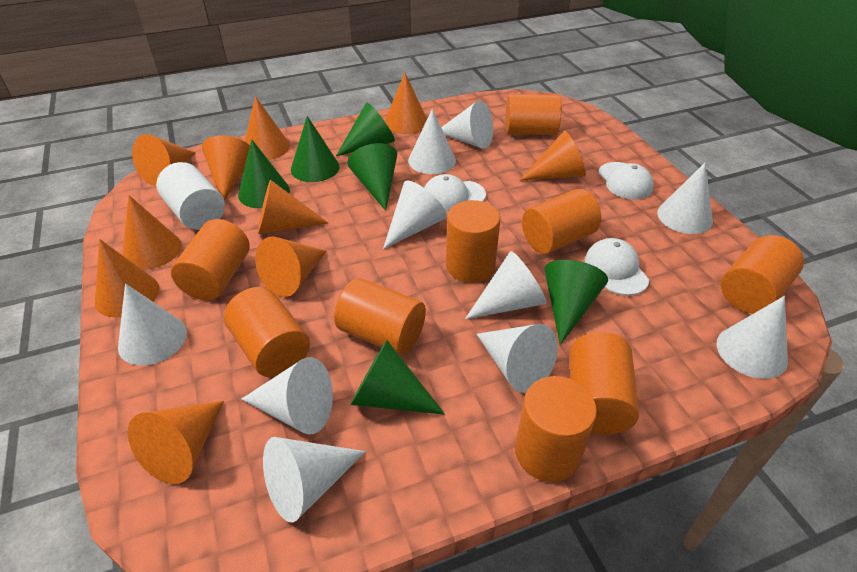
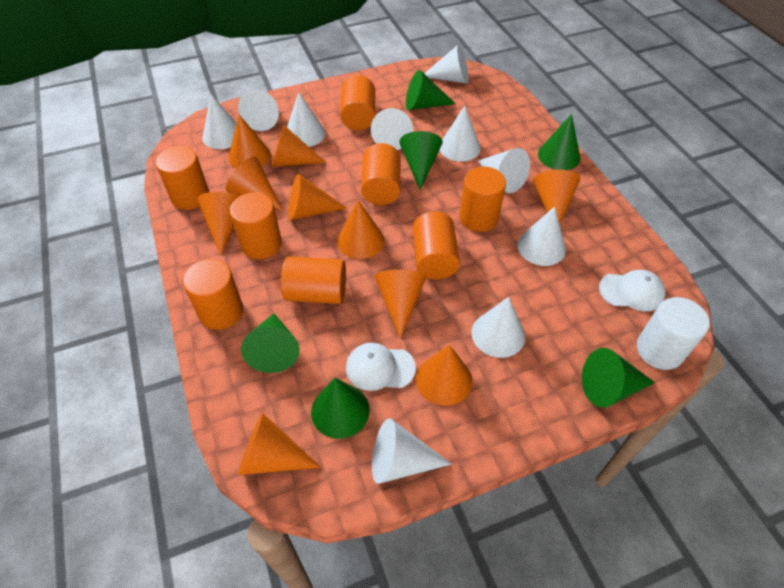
orange cylinder: 9 -> 8
white cap: 3 -> 2

